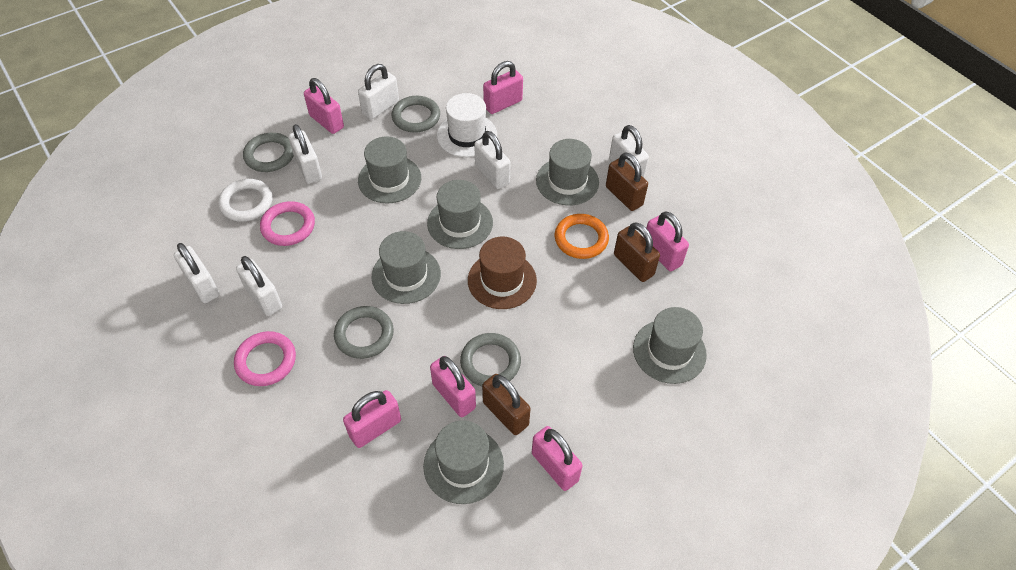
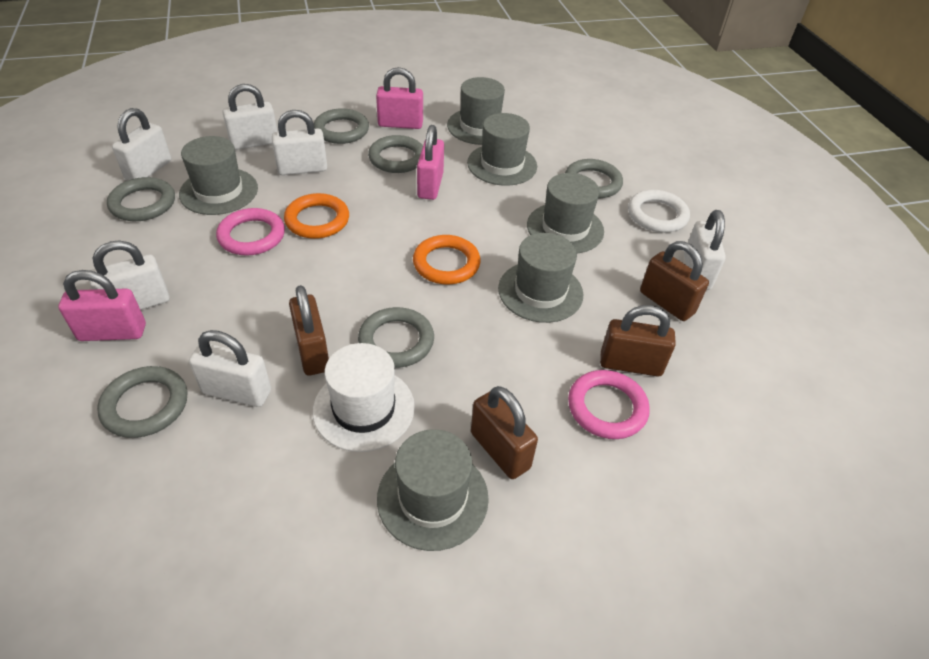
brown hat: 1 -> 0
brown padlock: 3 -> 4
grey ring: 4 -> 6
orange ring: 1 -> 2
pink padlock: 6 -> 3

